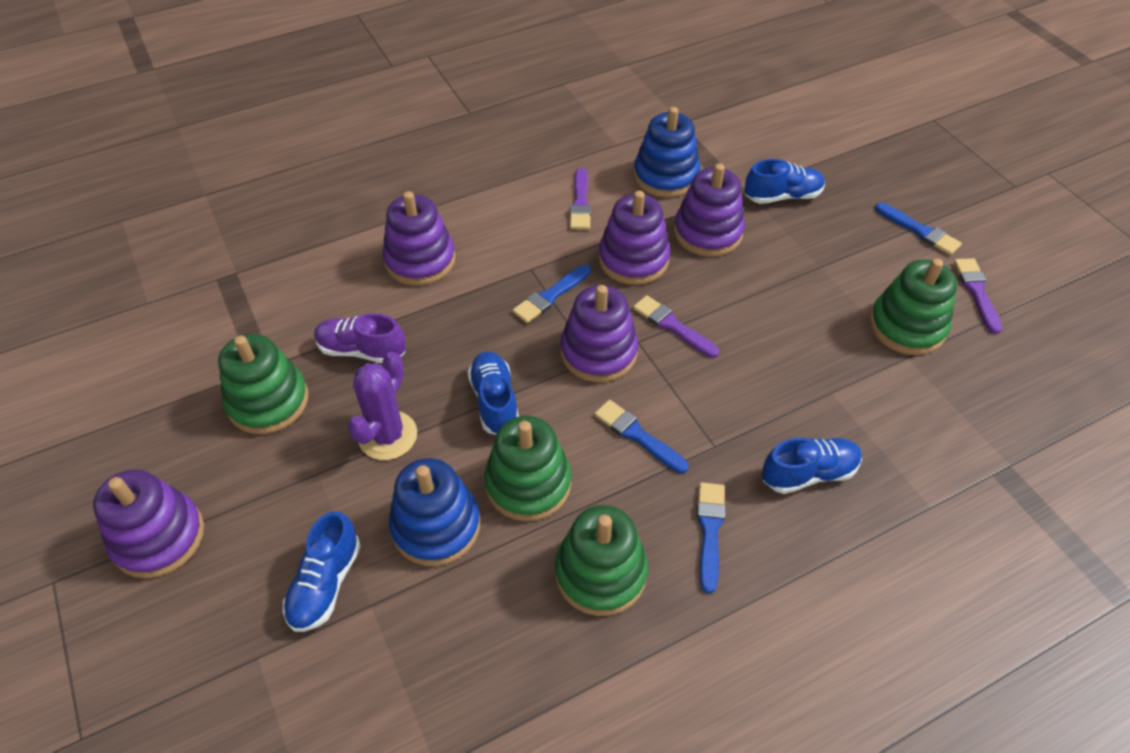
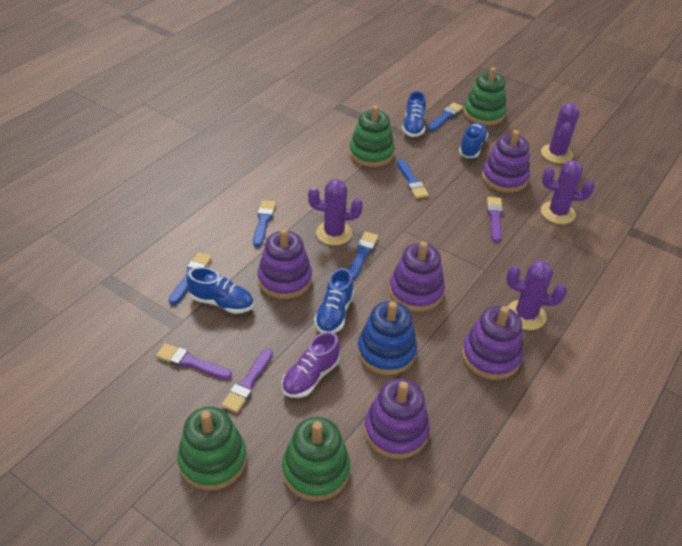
blue brush: 4 -> 5
blue stacking toy: 2 -> 1
purple cactus: 1 -> 4

